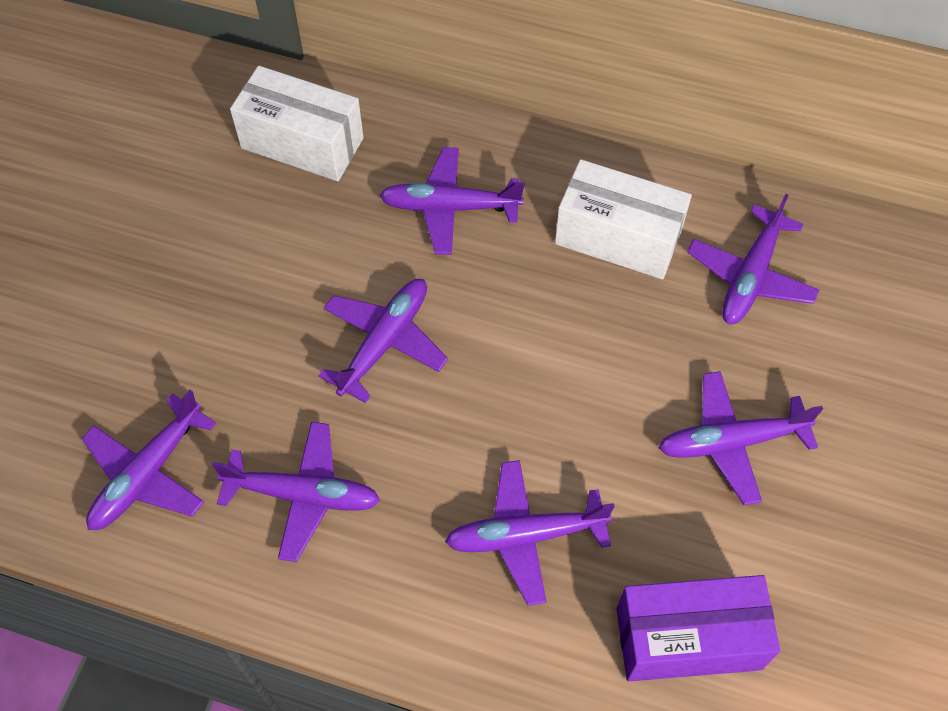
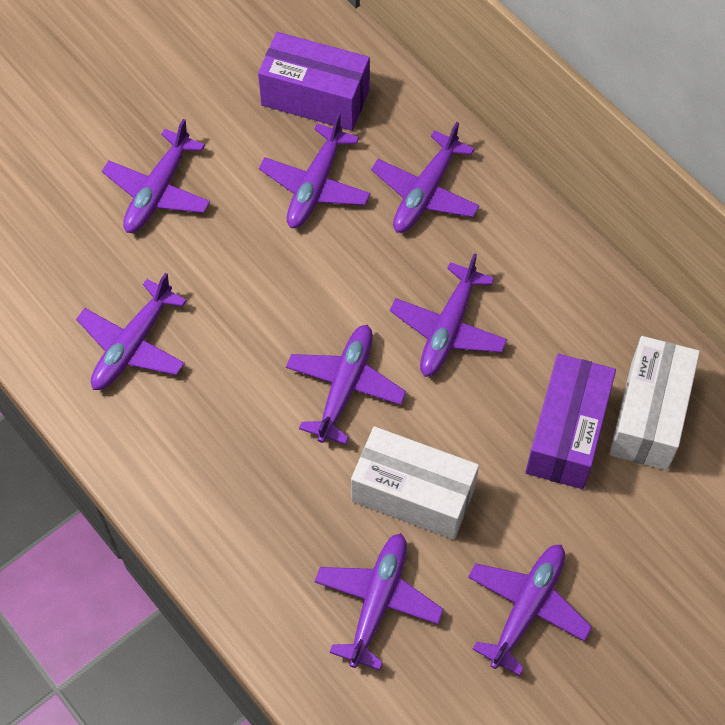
purple box: 1 -> 2
purple plane: 7 -> 8

